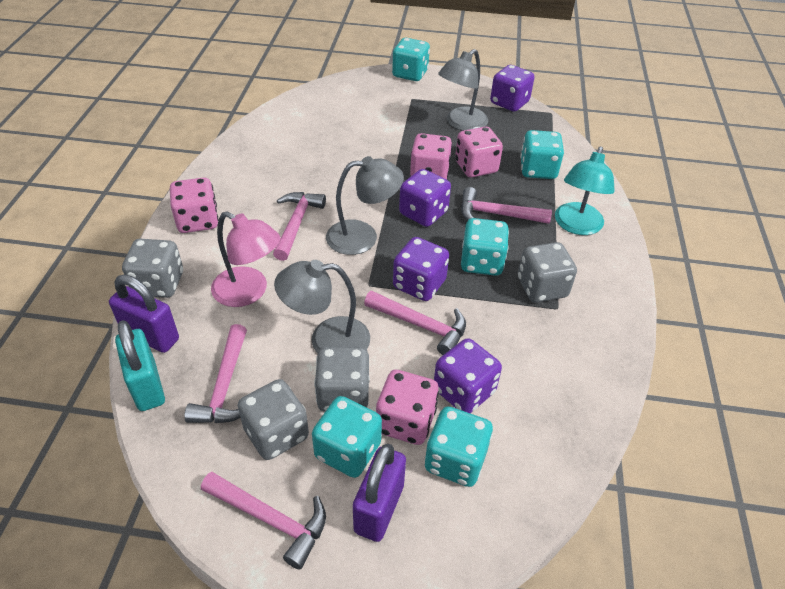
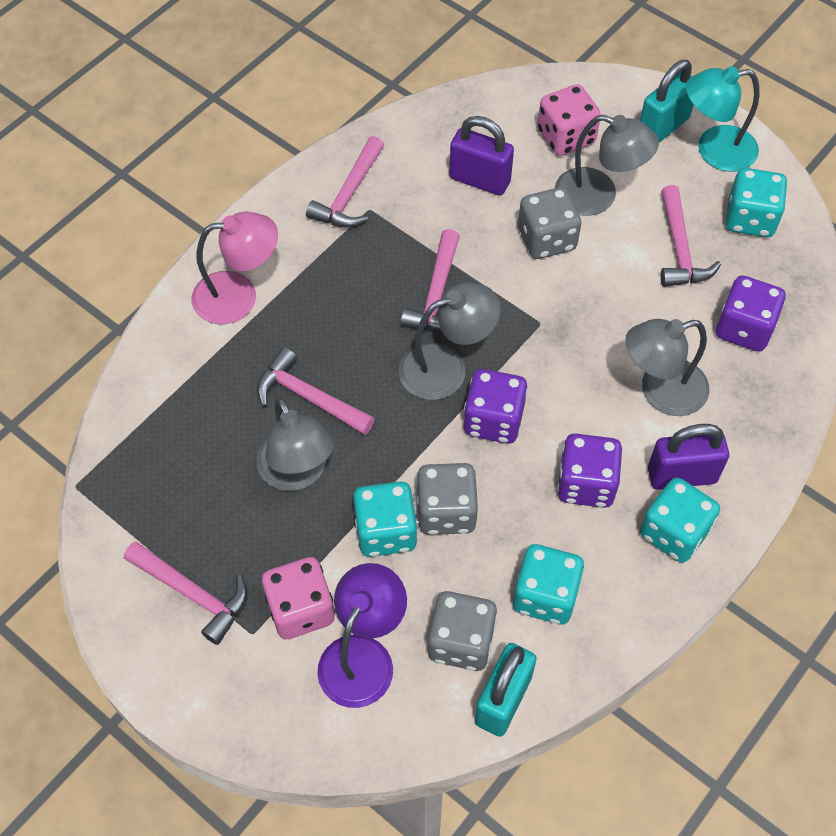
grey dice: 4 -> 3
grey lamp: 3 -> 4
pink dice: 4 -> 2
purple dice: 4 -> 3
purple lamp: 0 -> 1
turquoise dice: 5 -> 4
turquoise padlock: 1 -> 2

